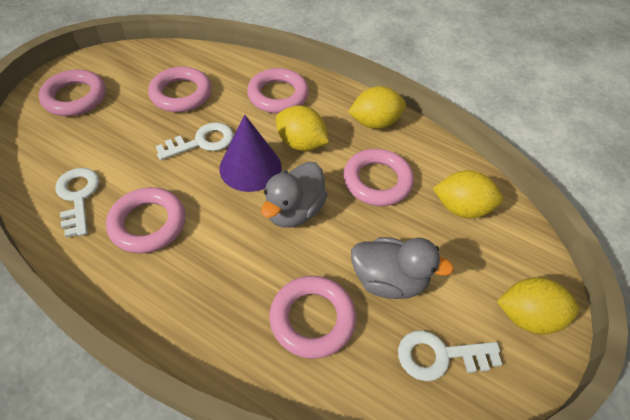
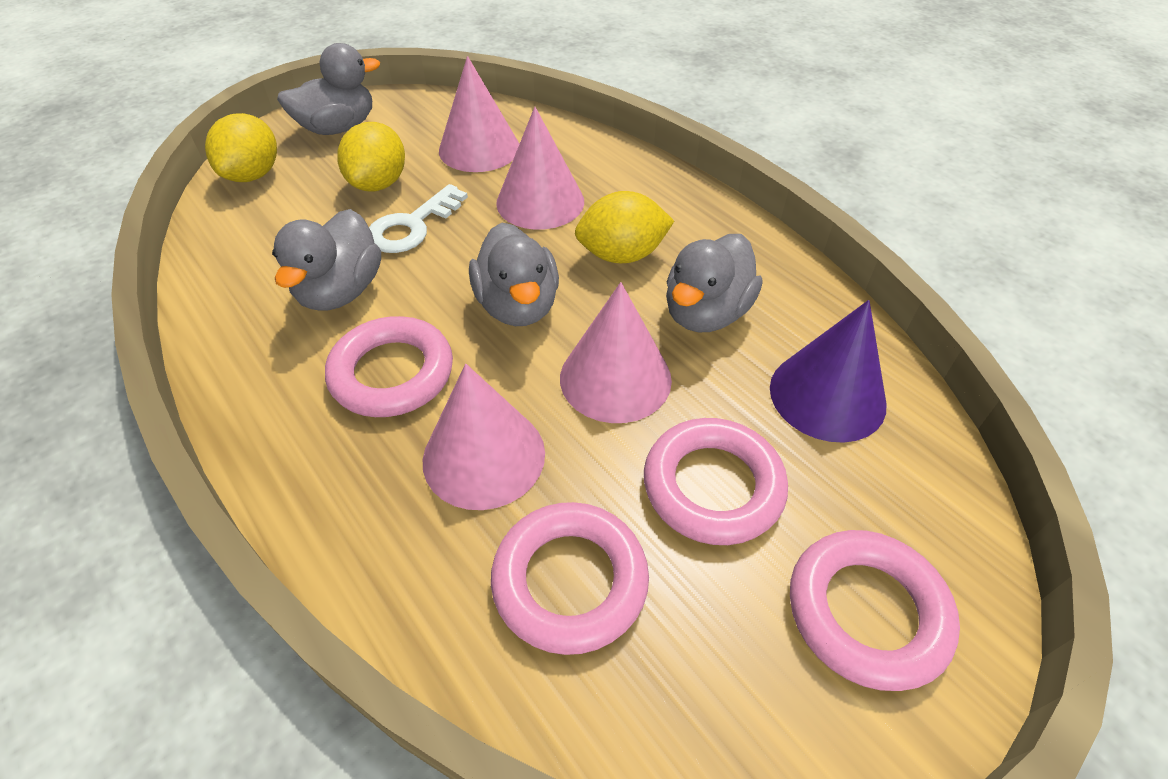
grey duck: 2 -> 4
pink cone: 0 -> 4
pink ring: 6 -> 4
white key: 3 -> 1
yellow lemon: 4 -> 3

